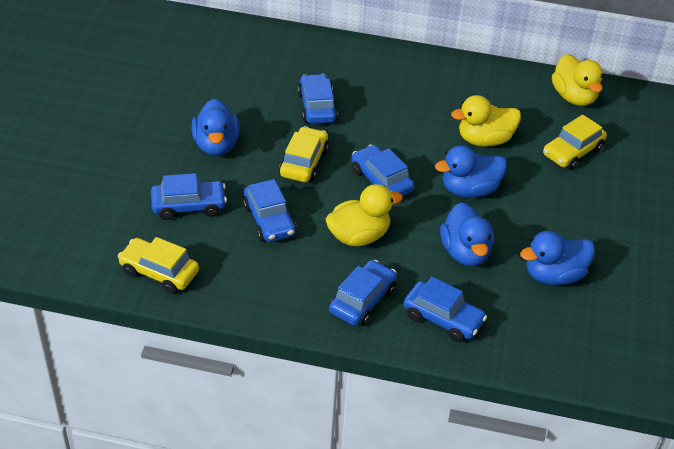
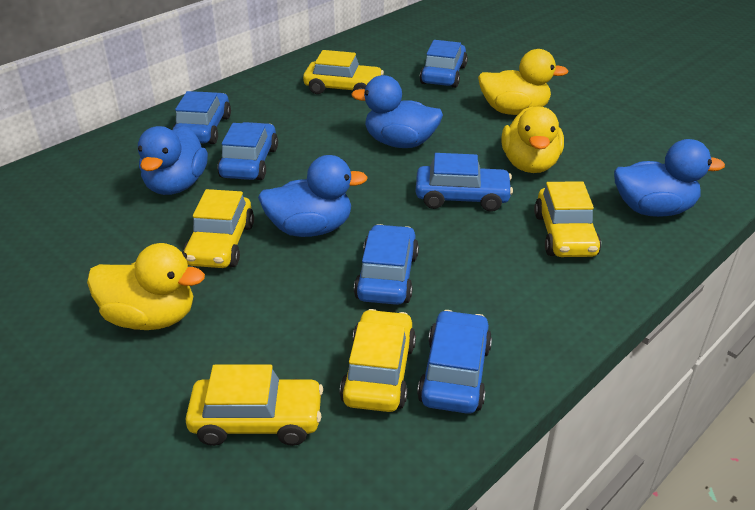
yellow car: 3 -> 5

